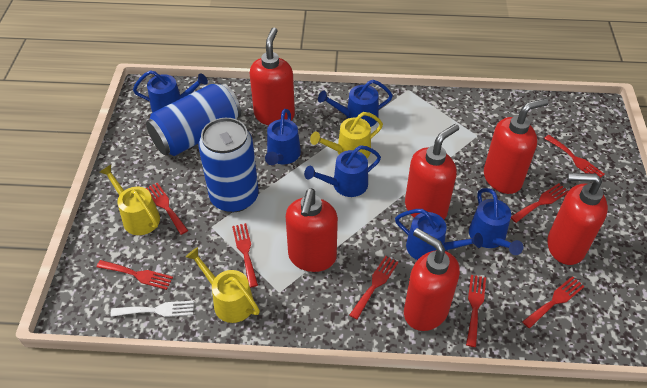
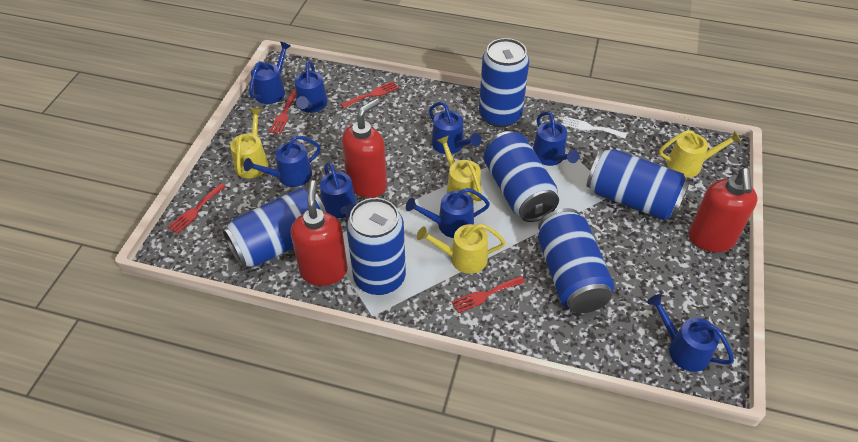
blue can: 2 -> 6
blue watering can: 6 -> 8
red fork: 8 -> 4
red soap dispenser: 6 -> 3
yellow watering can: 3 -> 4

